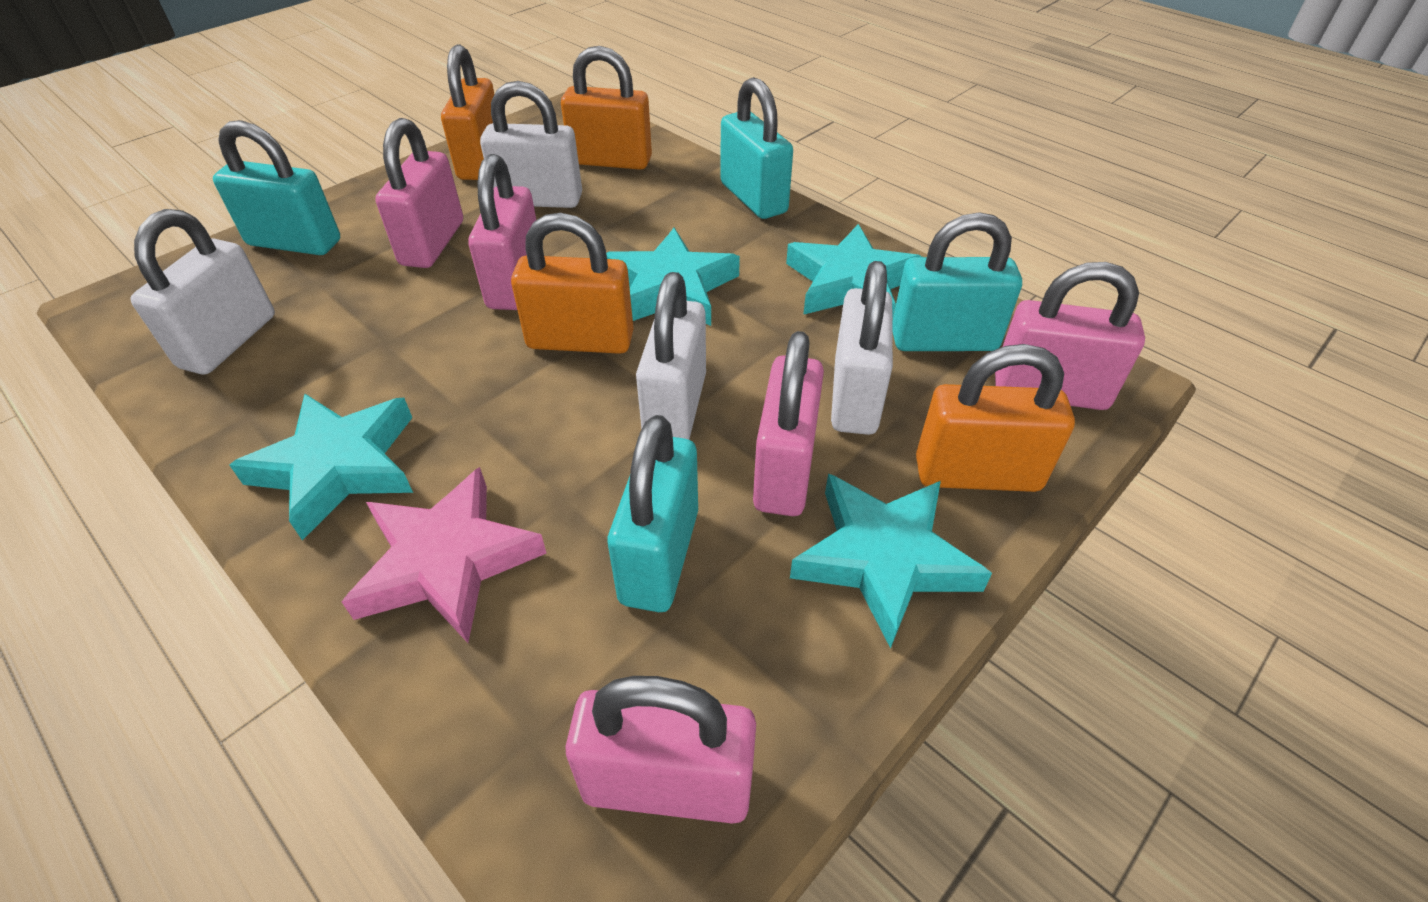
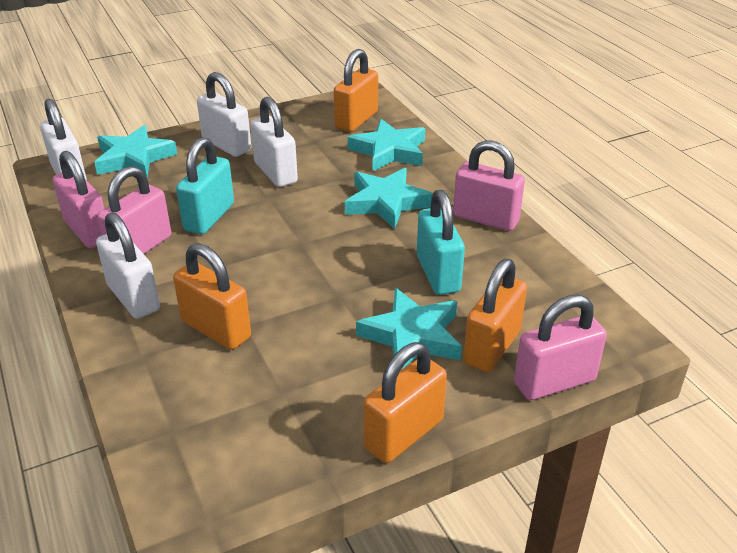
pink padlock: 5 -> 4
pink star: 1 -> 0
turquoise padlock: 4 -> 2

